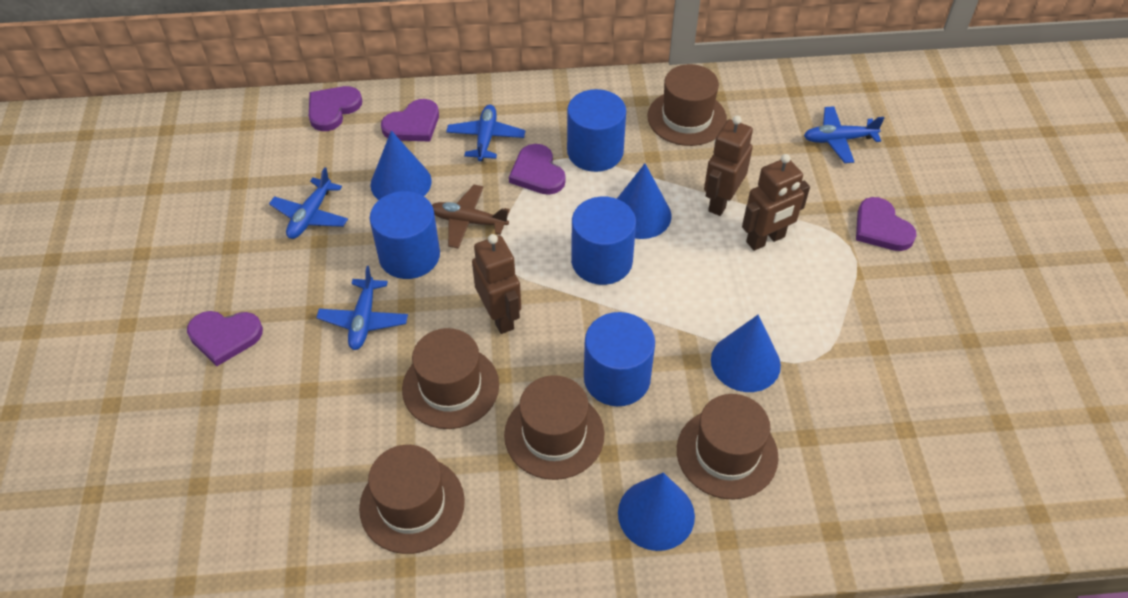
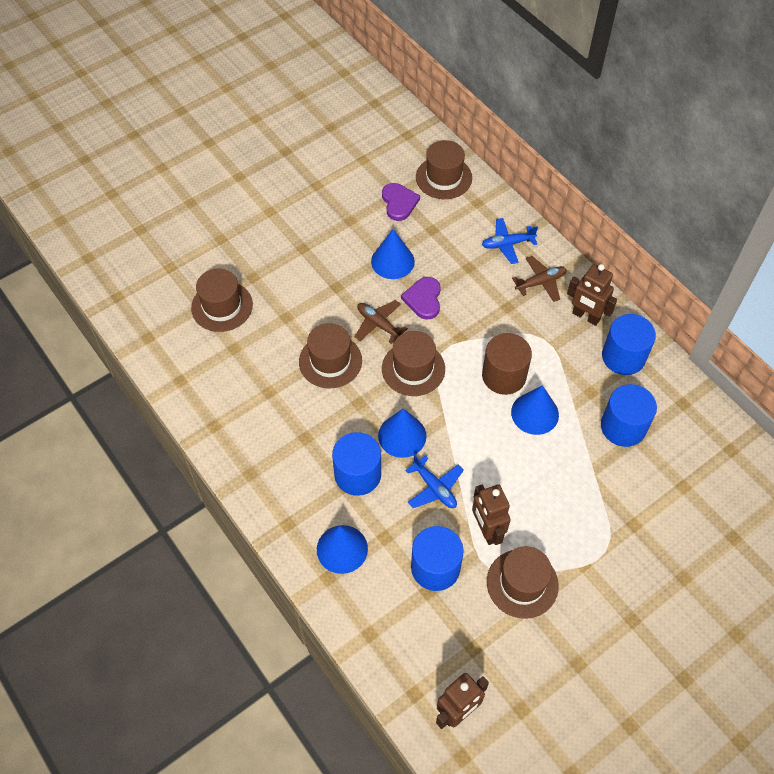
blue plane: 4 -> 2
brown cylinder: 0 -> 1
brown plane: 1 -> 2
purple heart: 5 -> 2

